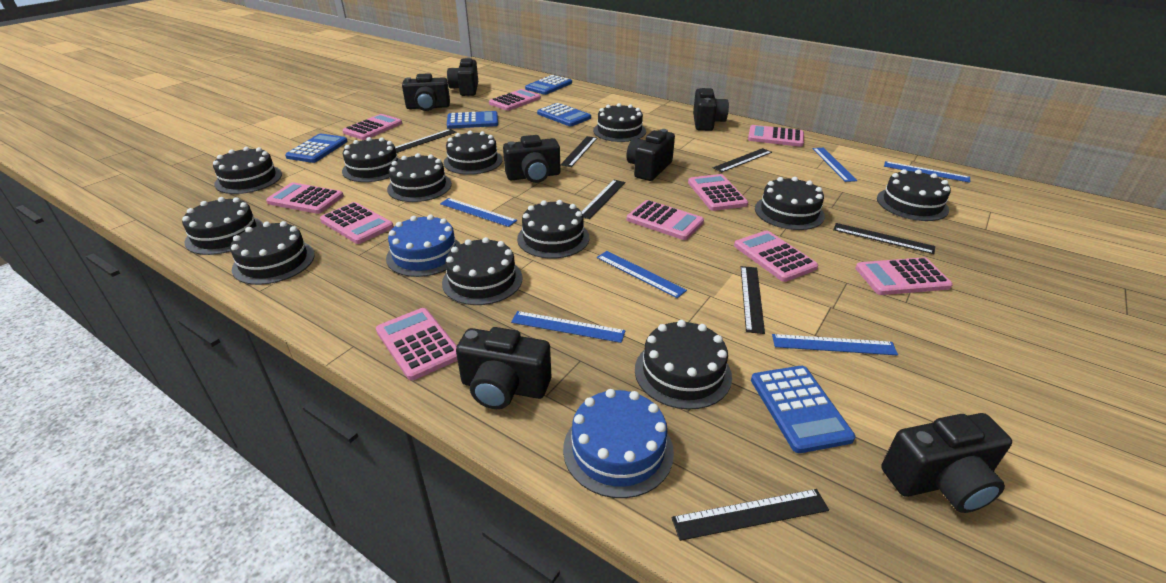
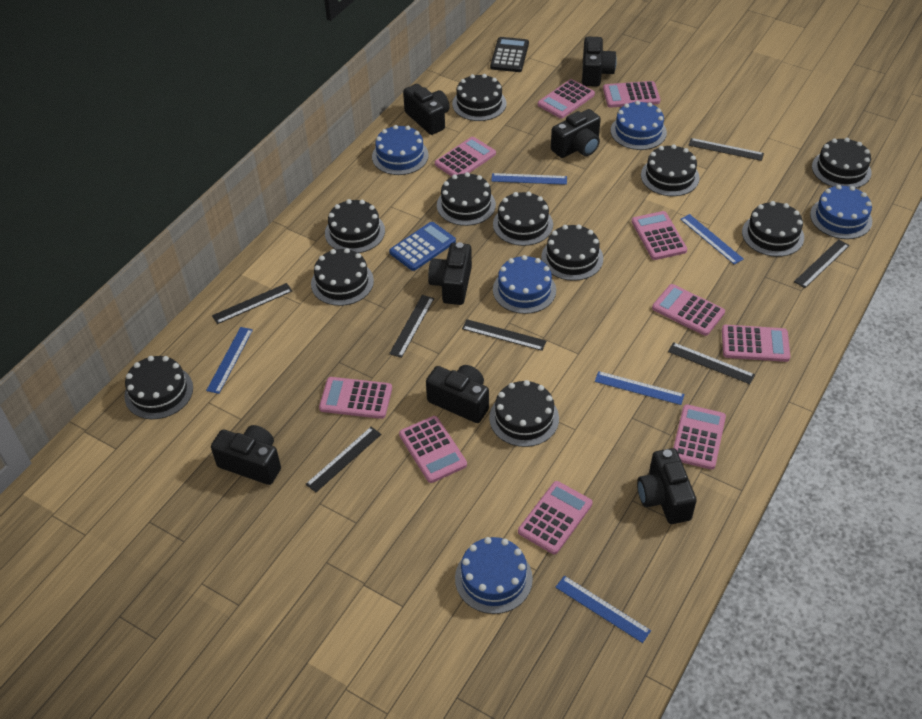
black cake: 12 -> 11
black calculator: 0 -> 1
blue cake: 2 -> 5
blue calculator: 5 -> 1
blue ruler: 6 -> 5

